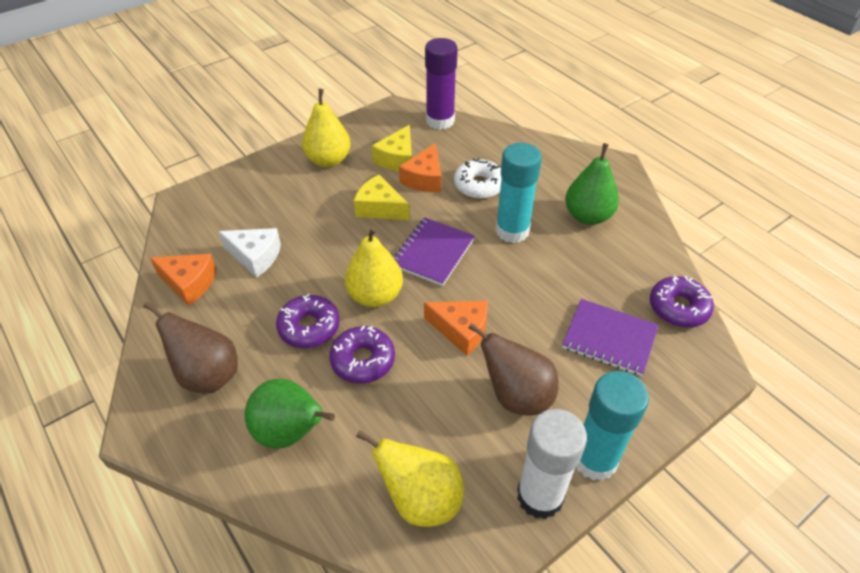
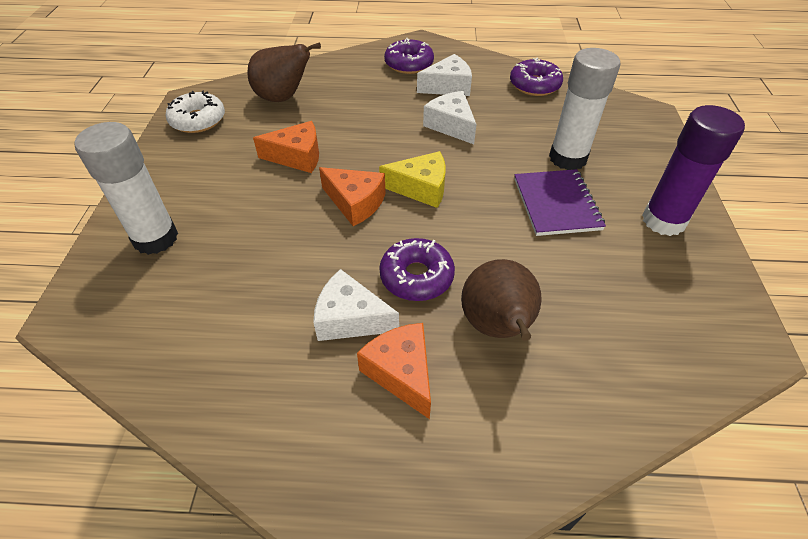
green pear: 2 -> 0
purple notebook: 2 -> 1
turquoise glue stick: 2 -> 0
white cheese: 1 -> 3
white glue stick: 1 -> 2
yellow cheese: 2 -> 1
yellow pear: 3 -> 0

